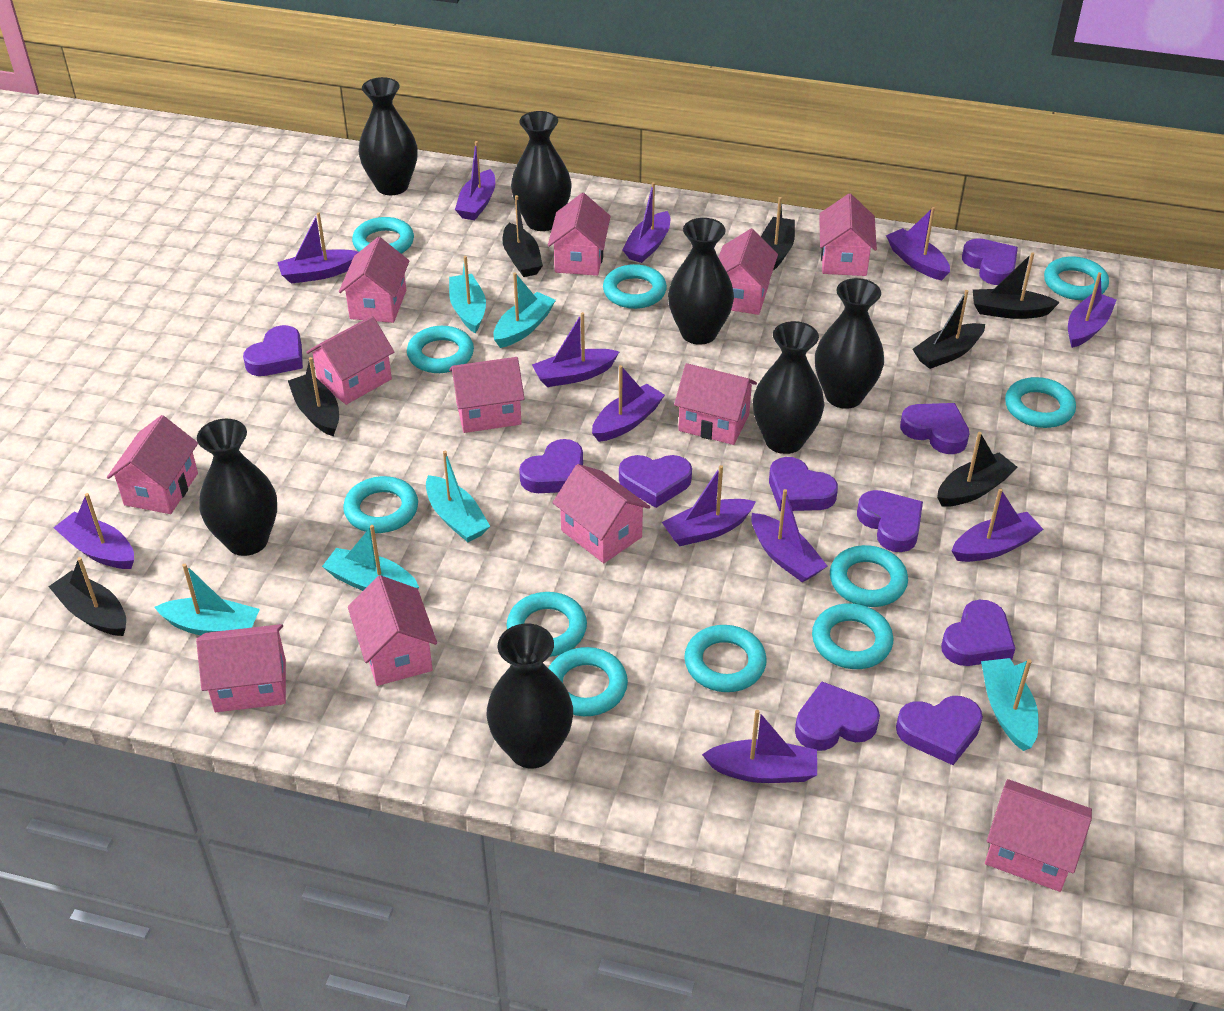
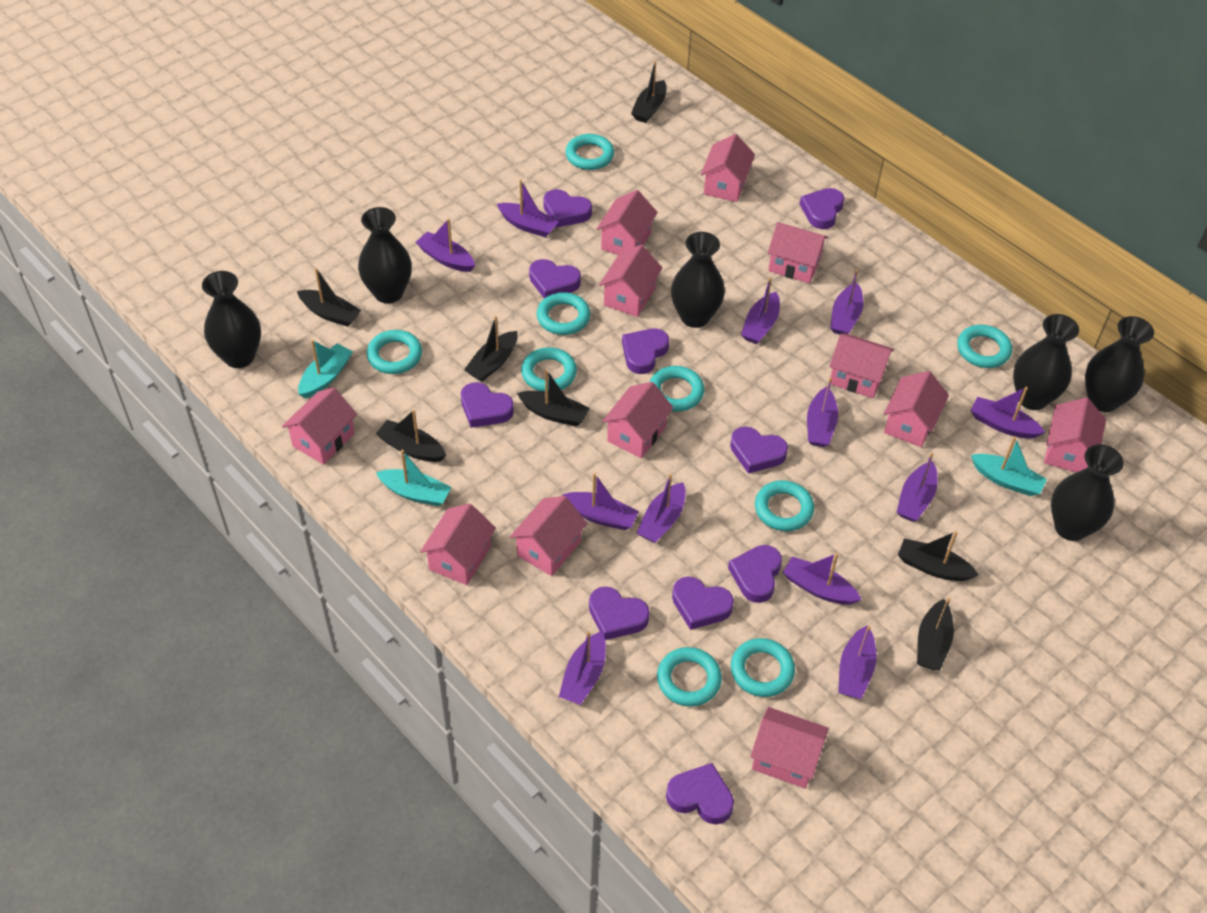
black vase: 7 -> 6
turquoise boat: 6 -> 3
turquoise ring: 11 -> 9

